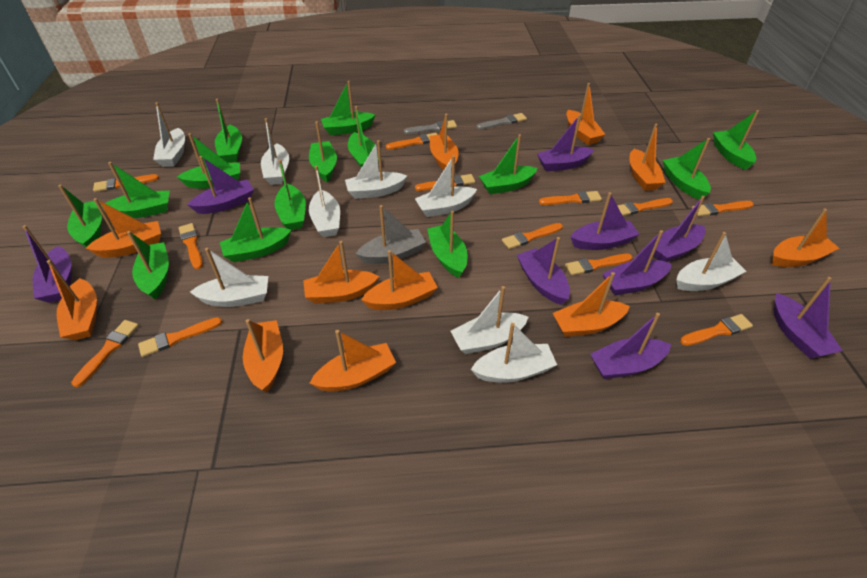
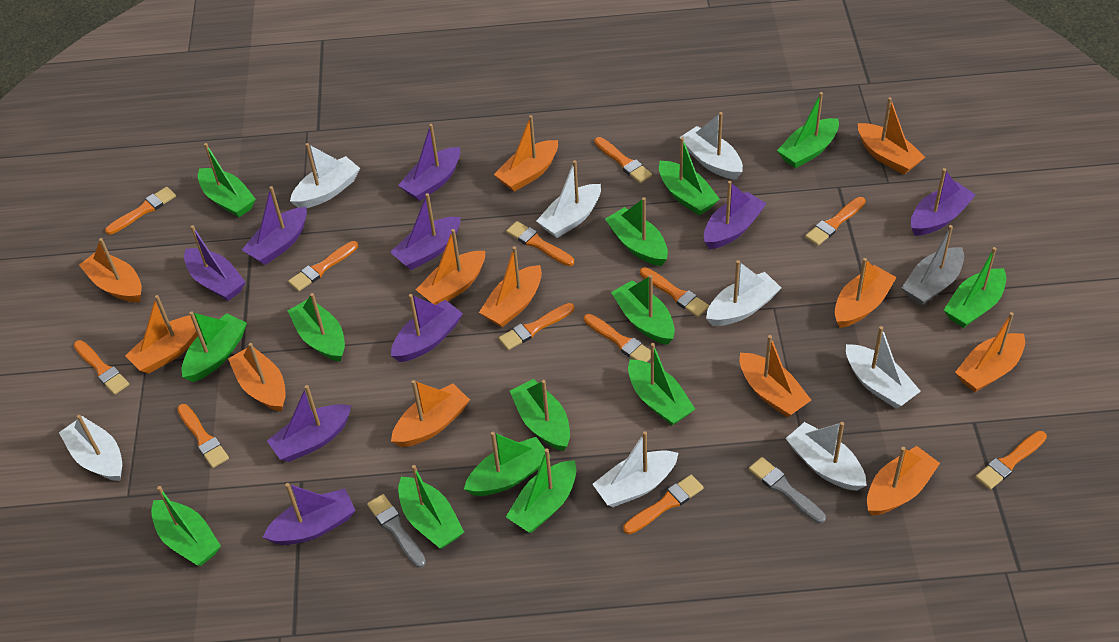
orange boat: 11 -> 12
white boat: 9 -> 8

